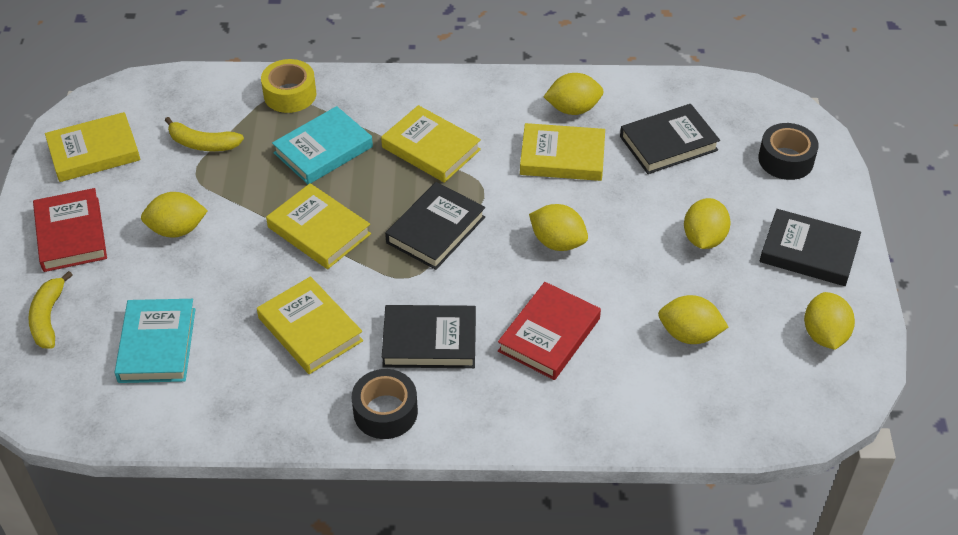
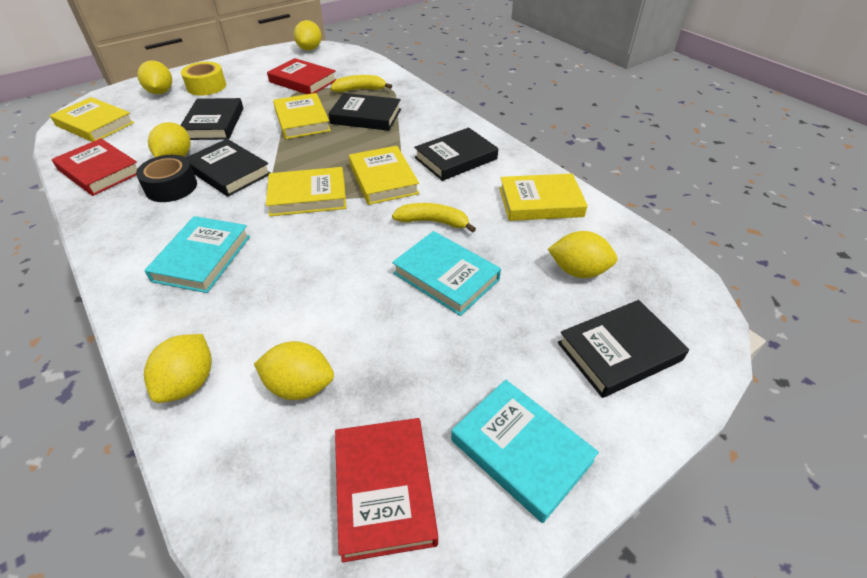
black book: 4 -> 5
black tape: 2 -> 1
red book: 2 -> 3
turquoise book: 2 -> 3

